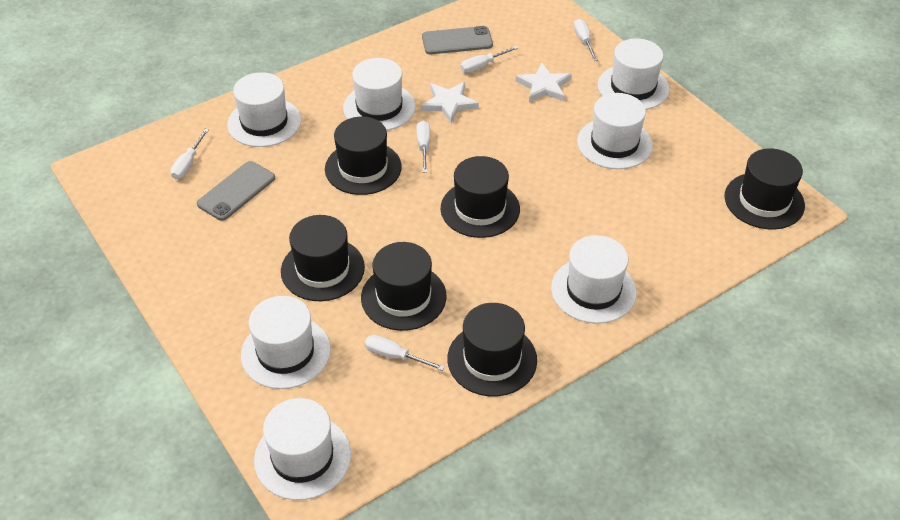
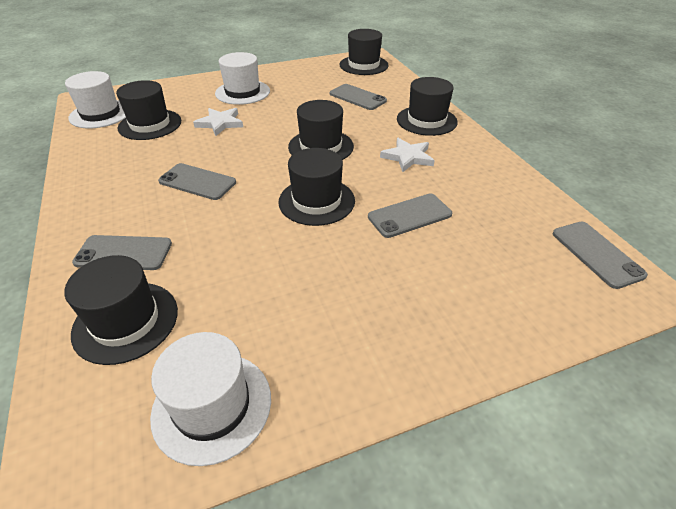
grey phone: 2 -> 5
white hat: 7 -> 3
white screwdriver: 5 -> 0

